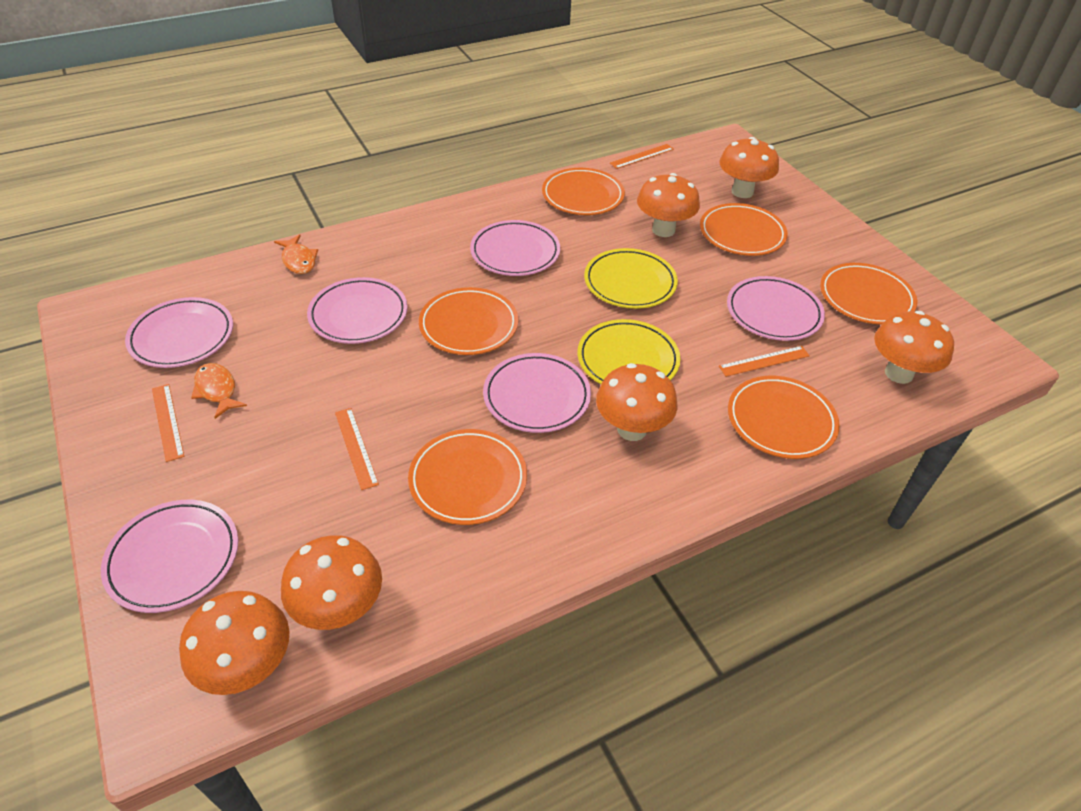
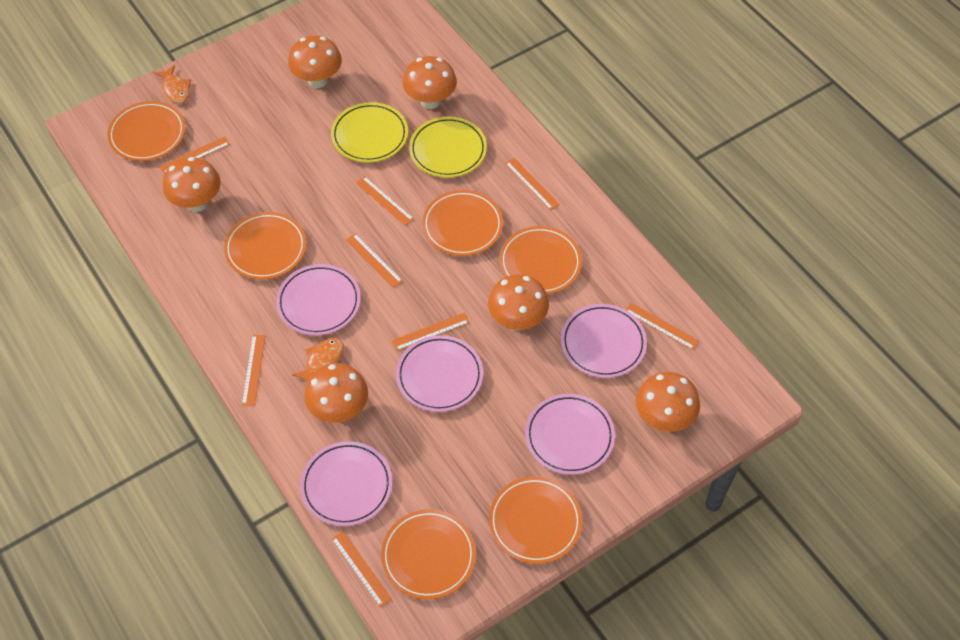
orange ruler: 4 -> 8
pink plate: 6 -> 5

